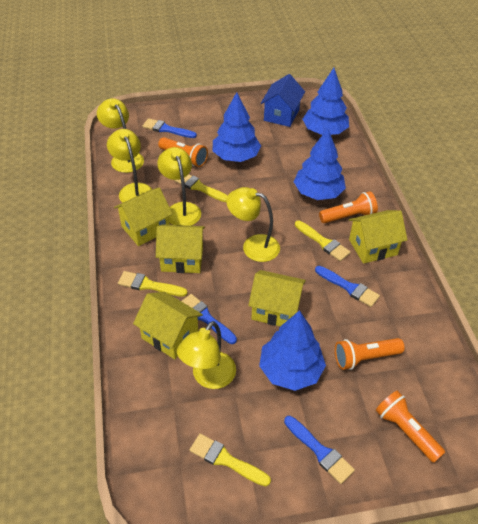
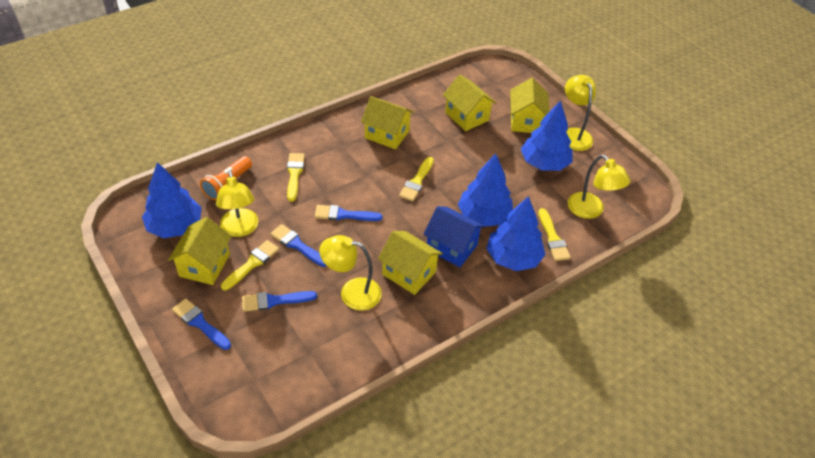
orange flashlight: 4 -> 1
yellow lamp: 5 -> 4

